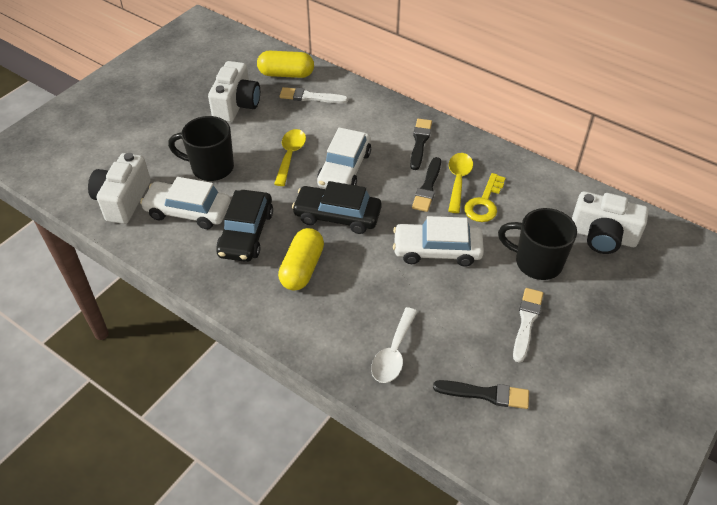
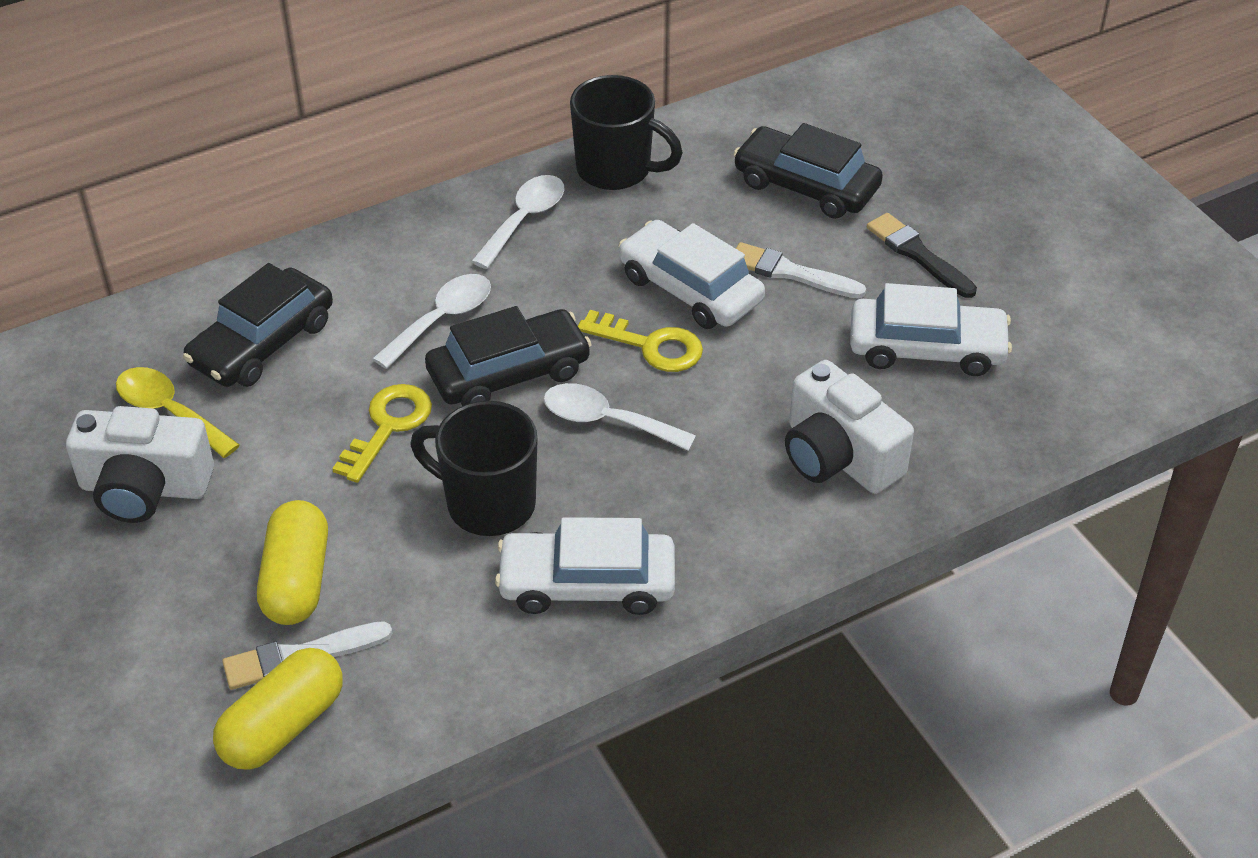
black brush: 3 -> 1
black car: 2 -> 3
white camera: 3 -> 2
white spoon: 1 -> 3
yellow key: 1 -> 2
yellow spoon: 2 -> 1

